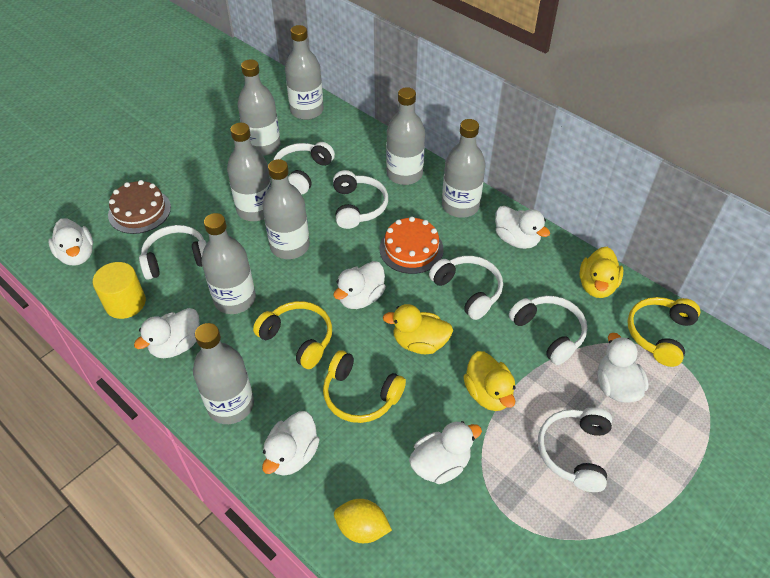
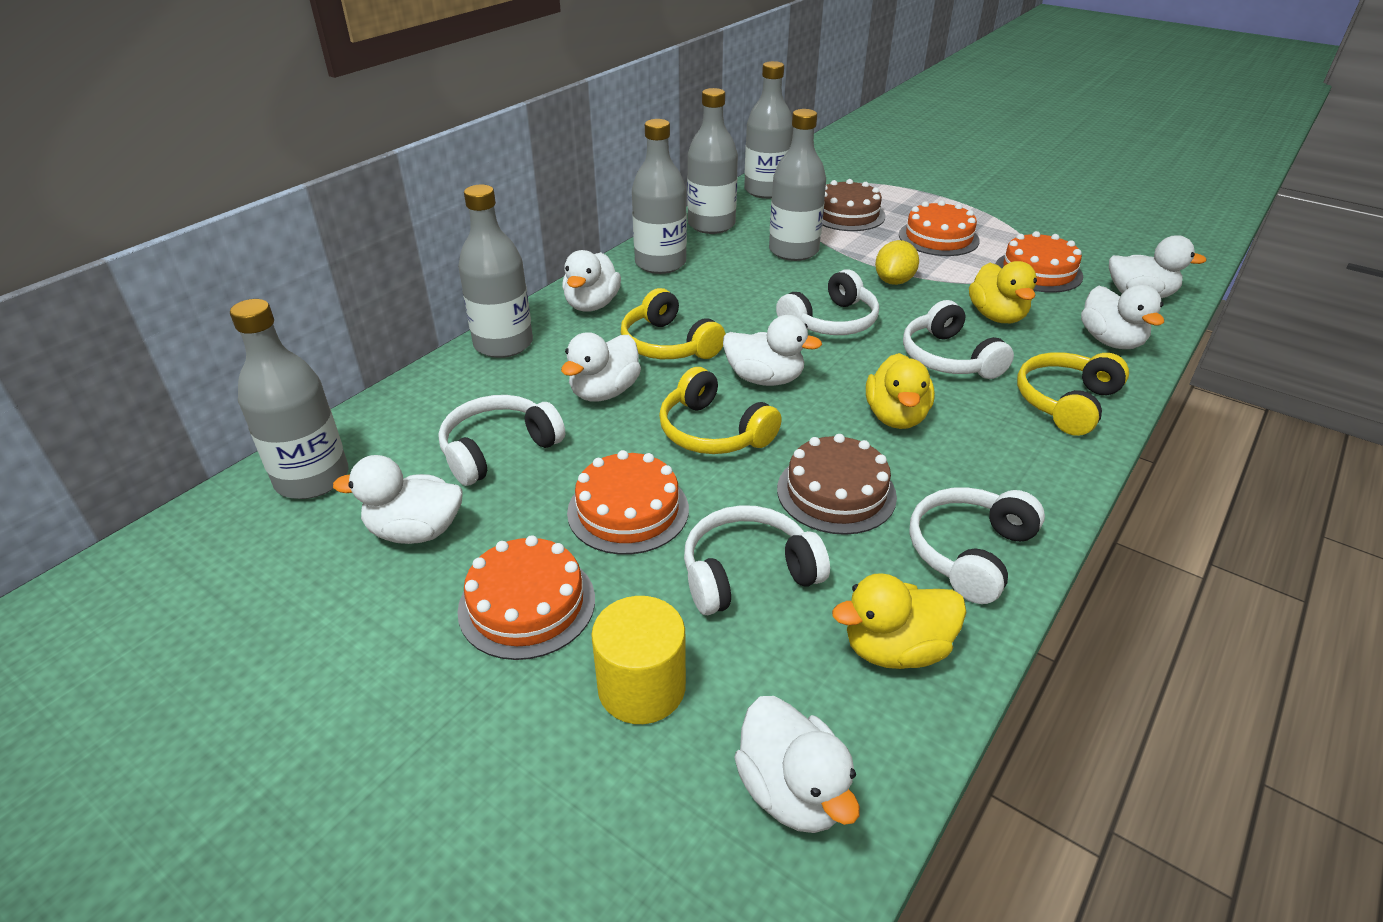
brown cake: 1 -> 2
grey bottle: 8 -> 6
orange cake: 1 -> 4
white headphones: 6 -> 5

